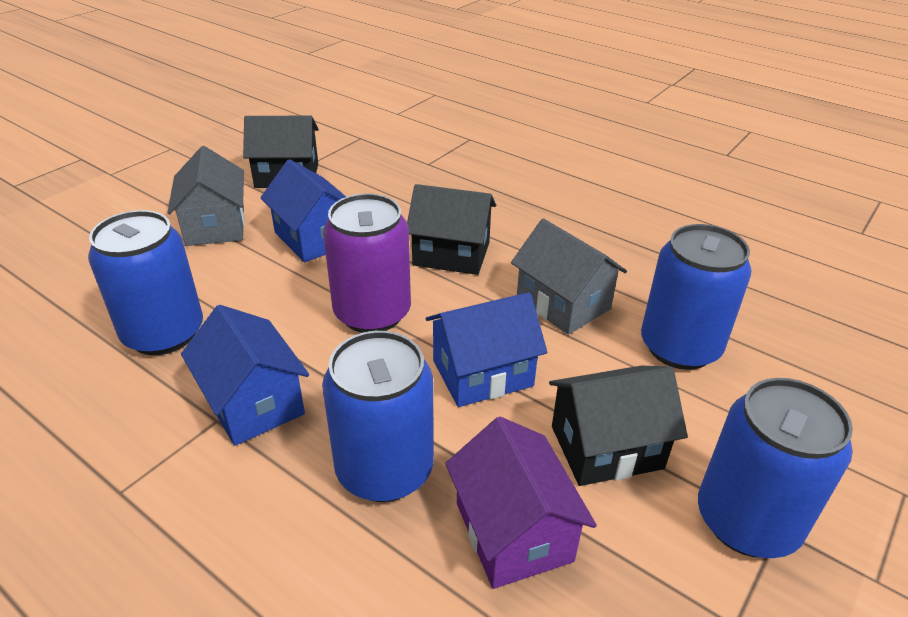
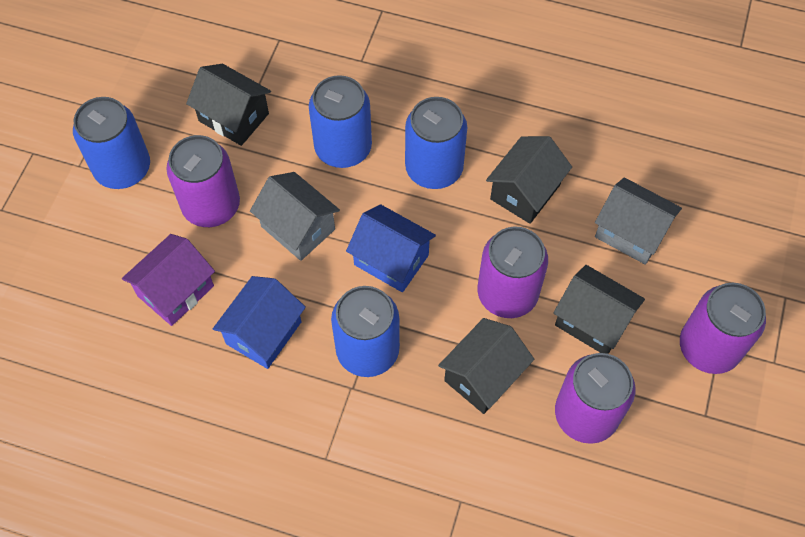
black house: 3 -> 4
blue house: 3 -> 2
purple can: 1 -> 4

